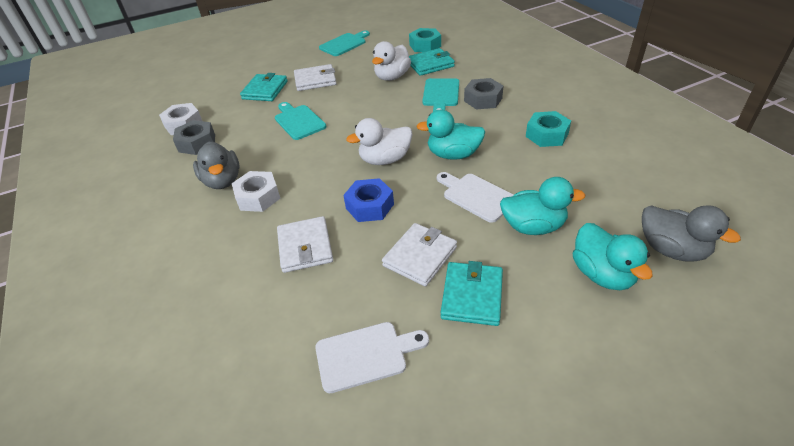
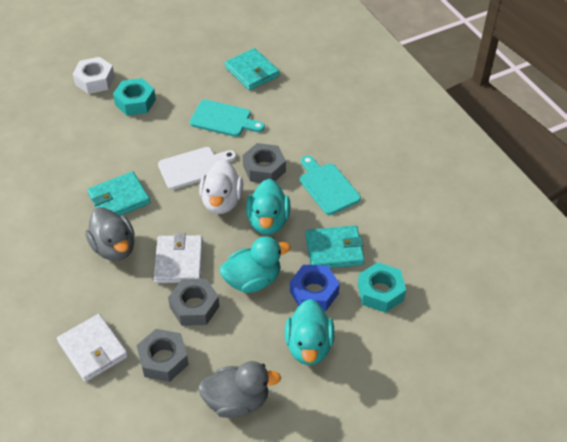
grey nut: 2 -> 3
turquoise cutting board: 3 -> 2
white cutting board: 2 -> 1
white duck: 2 -> 1
white nut: 2 -> 1
white wallet: 3 -> 2

